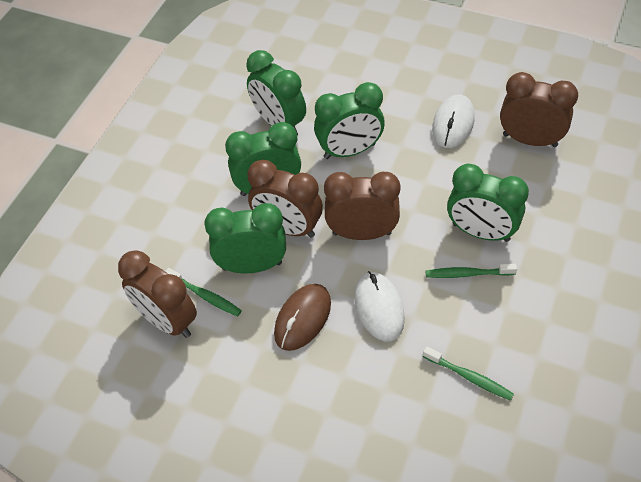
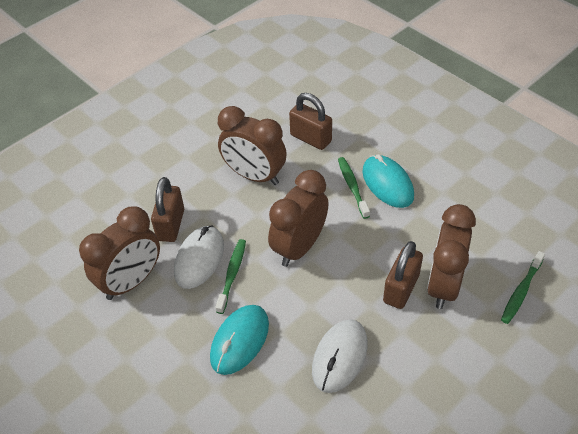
brown mouse: 1 -> 0
brown padlock: 0 -> 3
green clock: 5 -> 0
turquoise mouse: 0 -> 2

